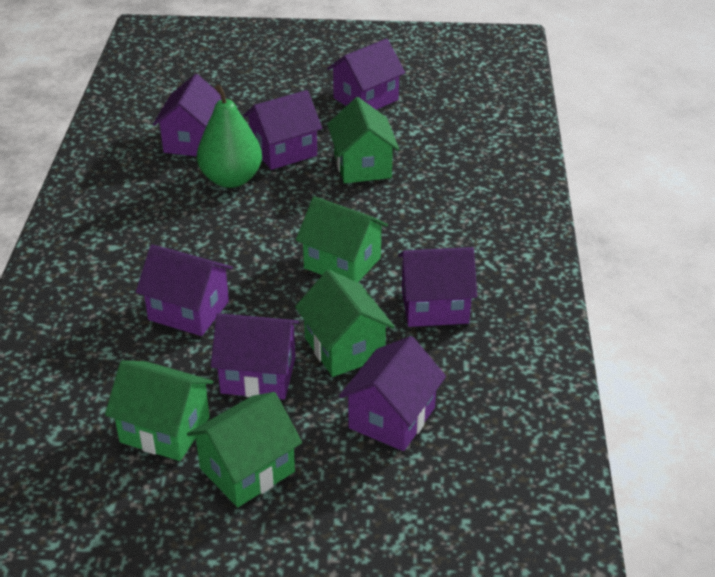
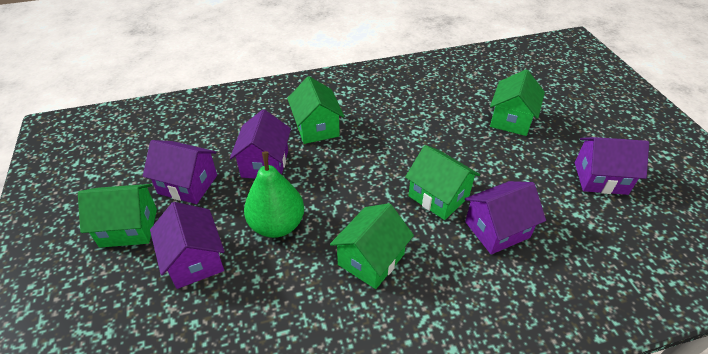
purple house: 7 -> 5

